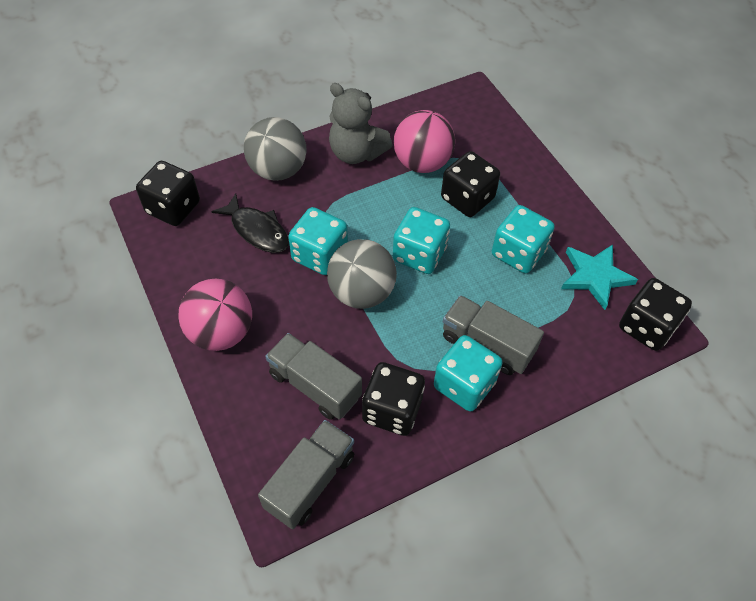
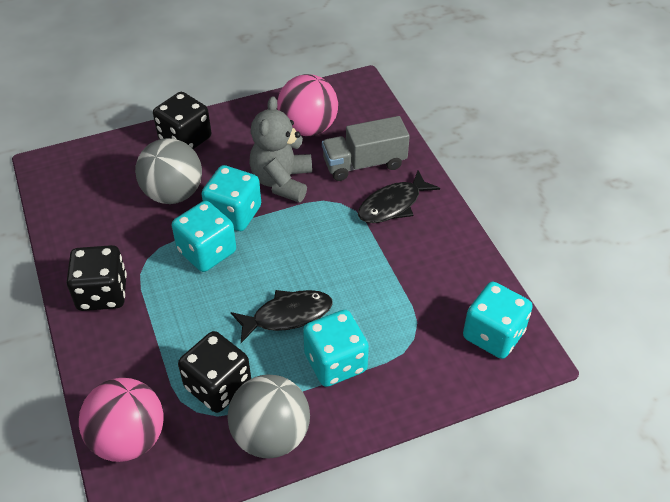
black dice: 4 -> 3
black fish: 1 -> 2
grey truck: 3 -> 1
turquoise star: 1 -> 0

